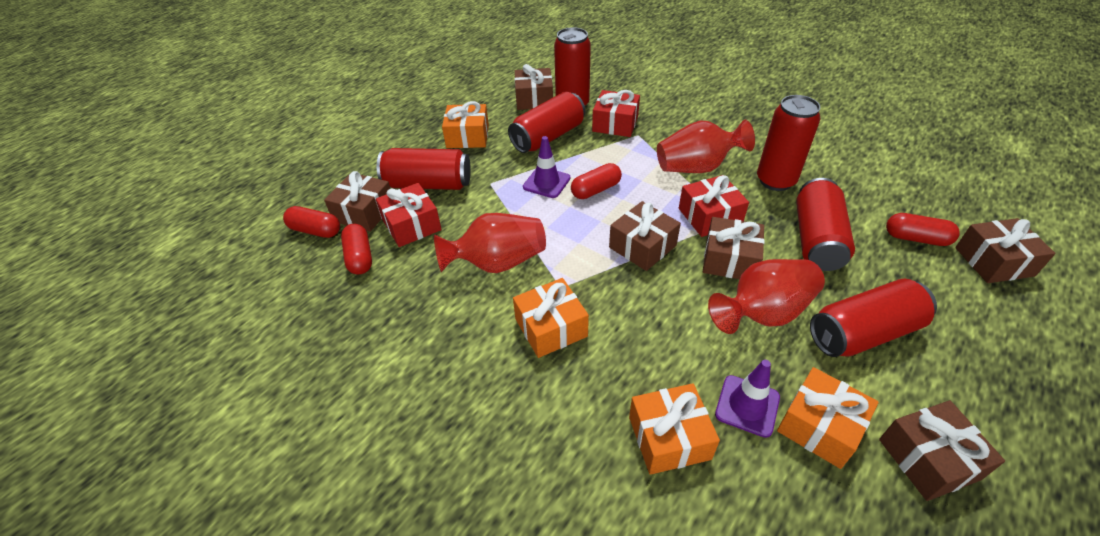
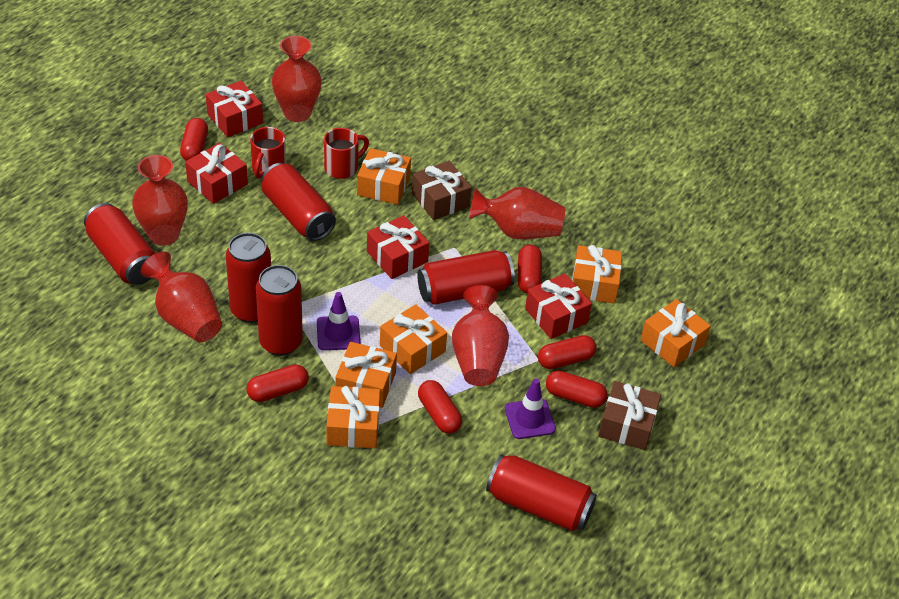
brown gift: 6 -> 2
orange gift: 4 -> 6
red capsule: 4 -> 6
red gift: 3 -> 4
red mug: 0 -> 2
red vase: 3 -> 5

